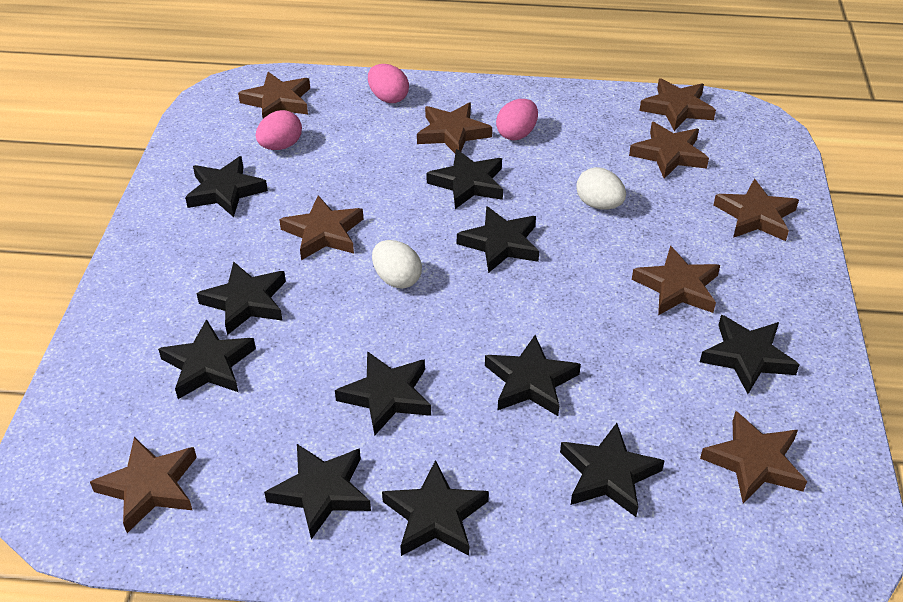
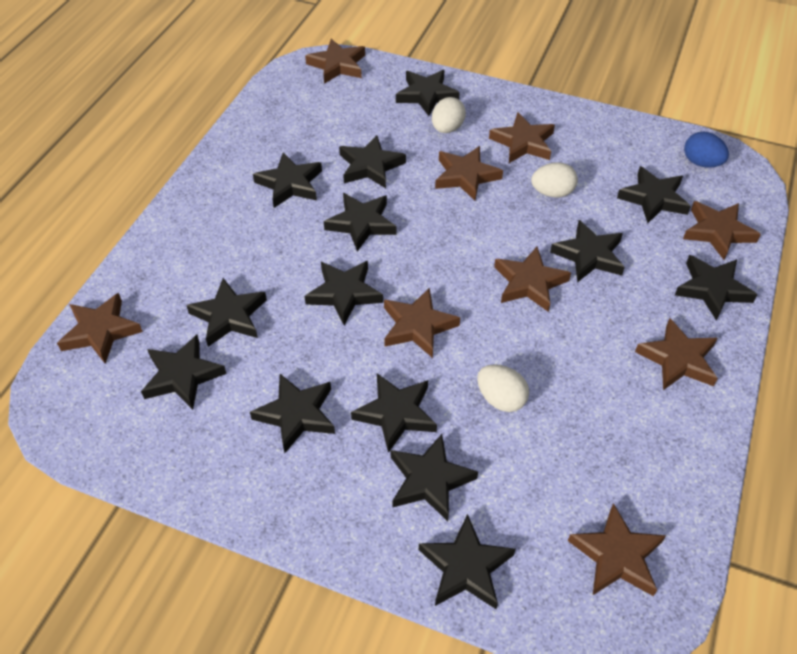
black star: 11 -> 14
blue egg: 0 -> 1
pink egg: 3 -> 0
white egg: 2 -> 3

